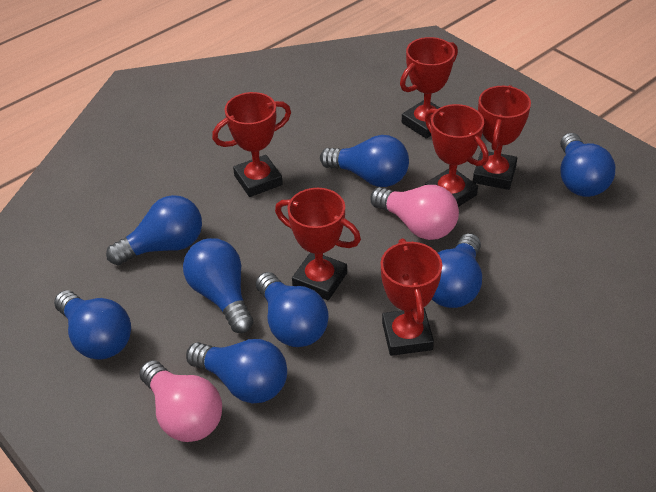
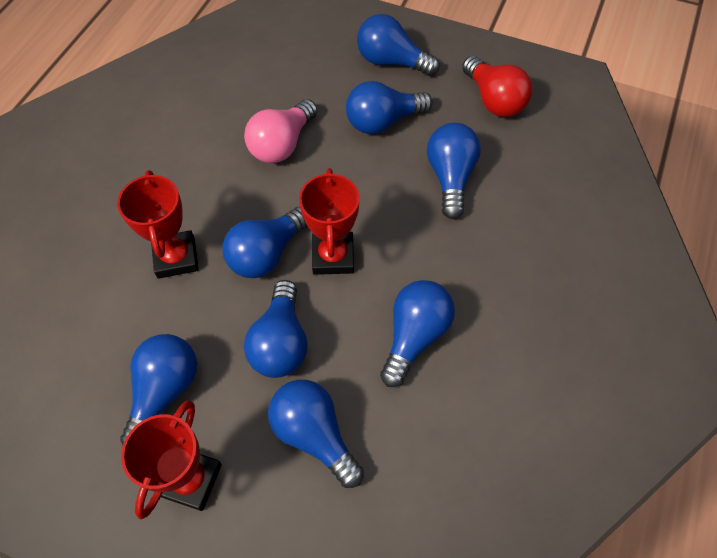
pink light bulb: 2 -> 1
red light bulb: 0 -> 1
red trophy: 6 -> 3

